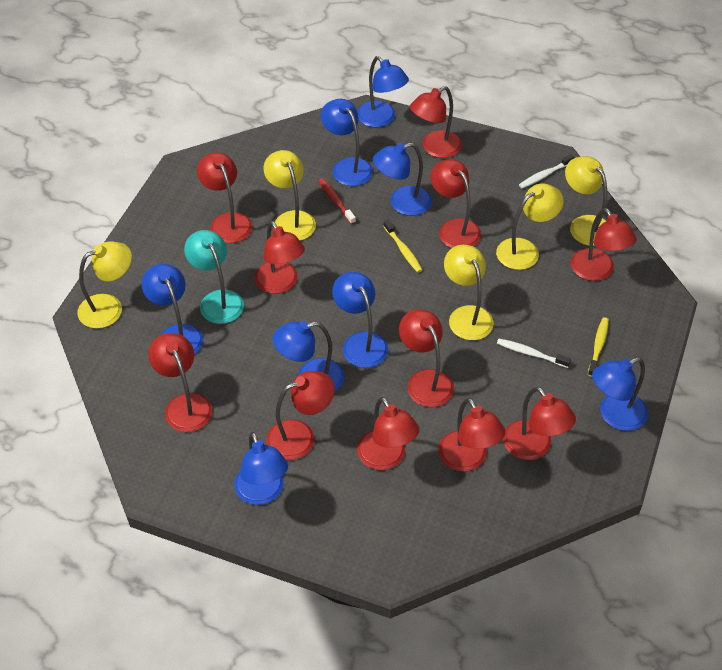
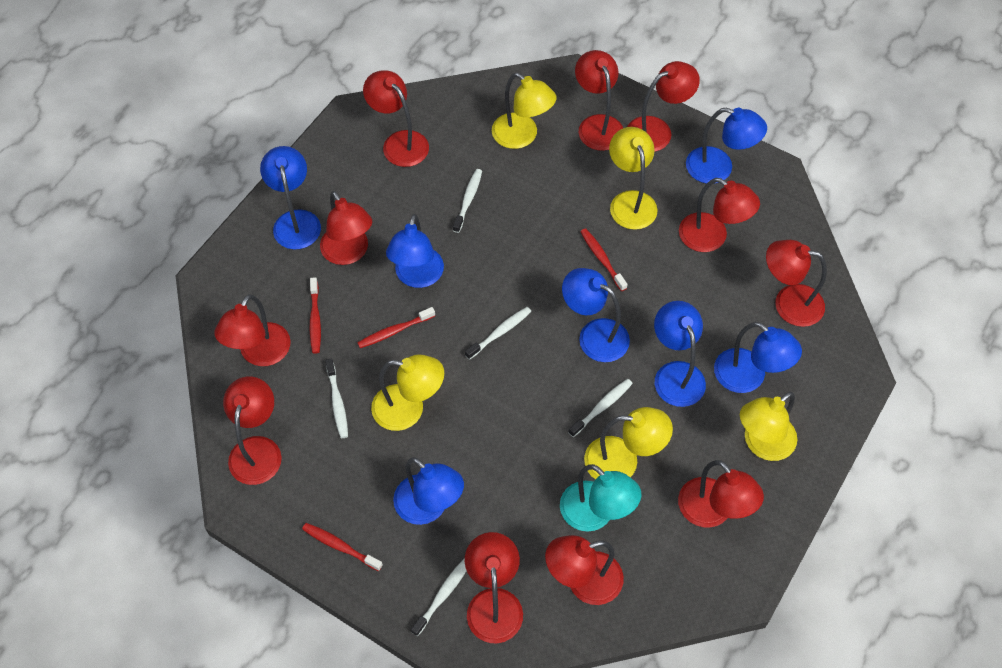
blue lamp: 8 -> 7
red toothbrush: 1 -> 4
white toothbrush: 2 -> 5
yellow toothbrush: 2 -> 0

